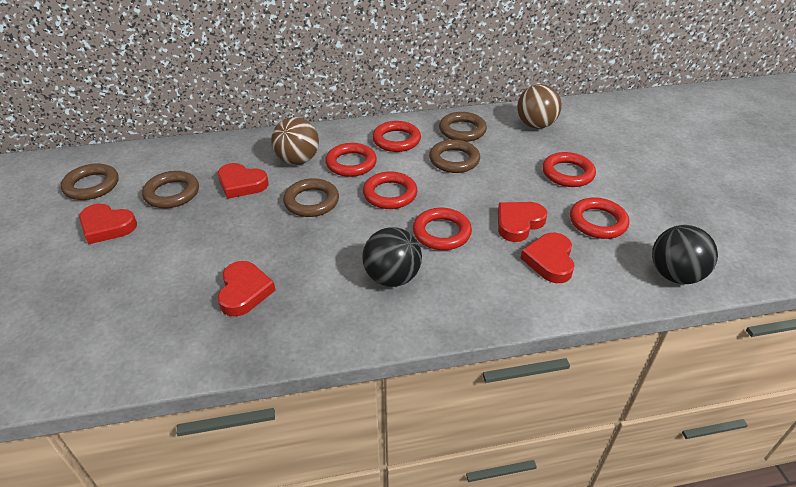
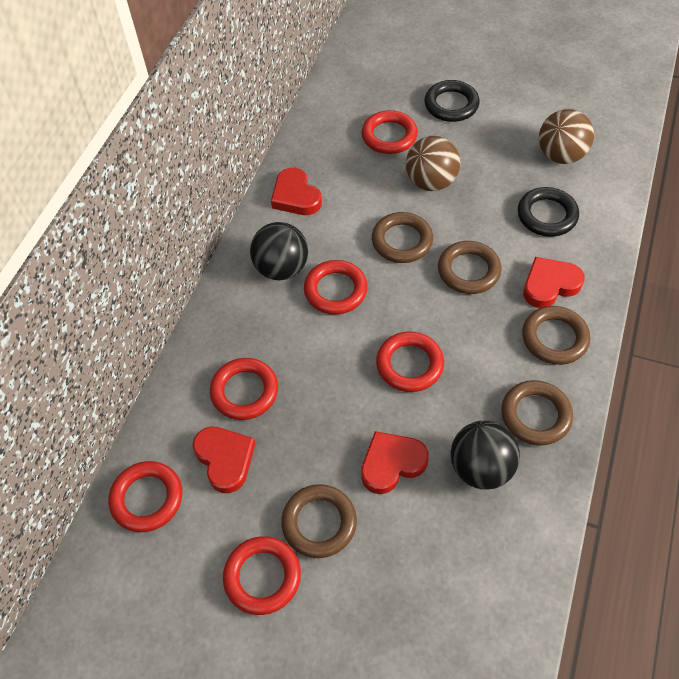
black ring: 0 -> 2
red heart: 5 -> 4

